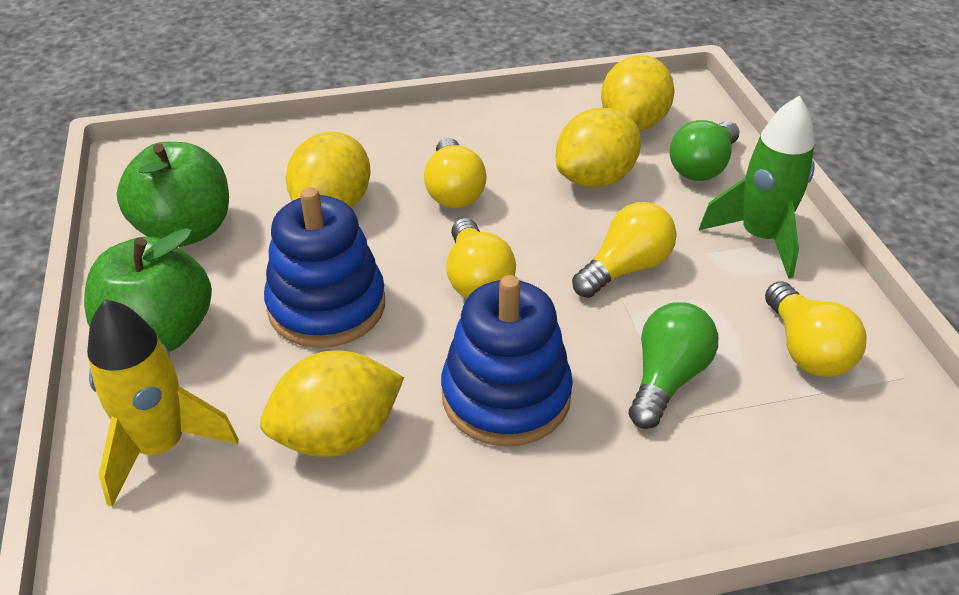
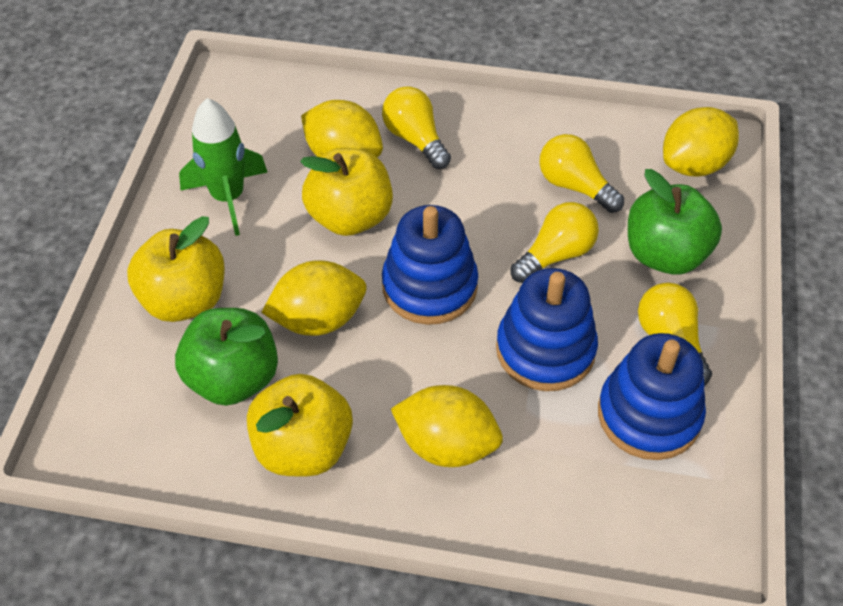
blue stacking toy: 2 -> 3
green light bulb: 2 -> 0
yellow apple: 0 -> 3
yellow rocket: 1 -> 0

